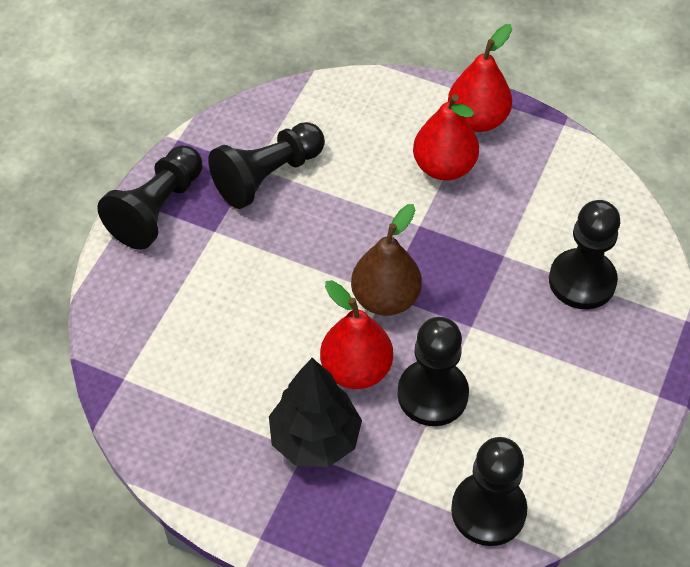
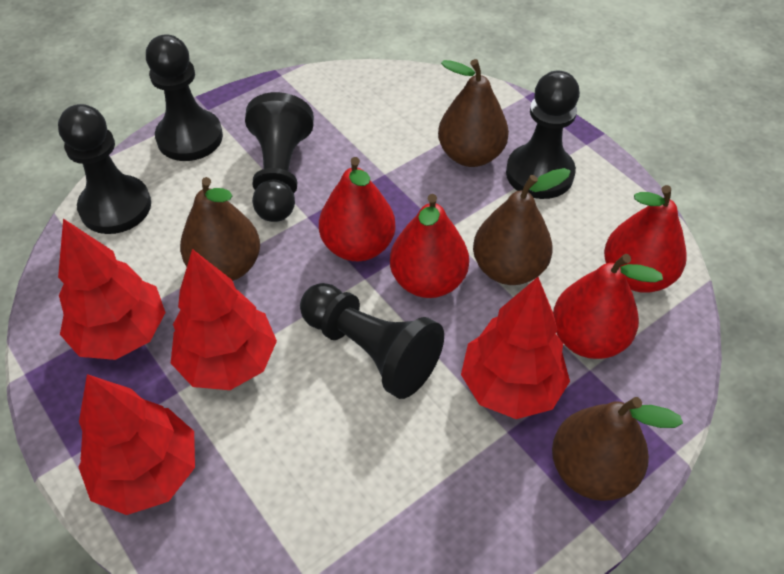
black tree: 1 -> 0
brown pear: 1 -> 4
red pear: 3 -> 4
red tree: 0 -> 4

